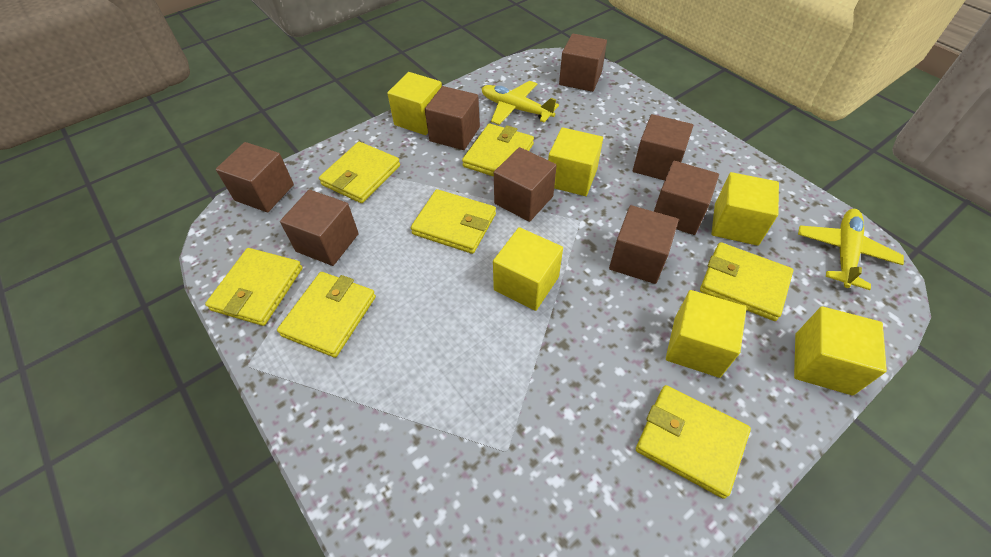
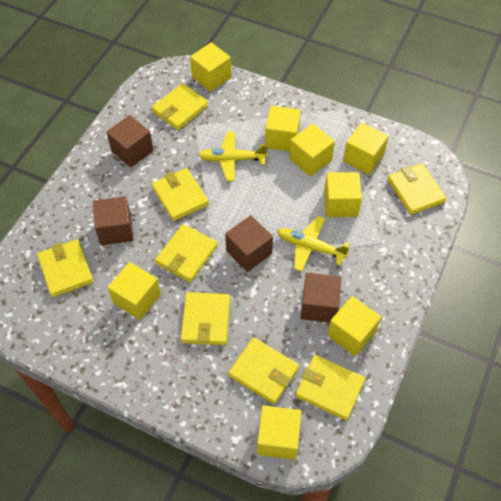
brown cube: 8 -> 4
yellow cube: 6 -> 8
yellow wallet: 7 -> 8

